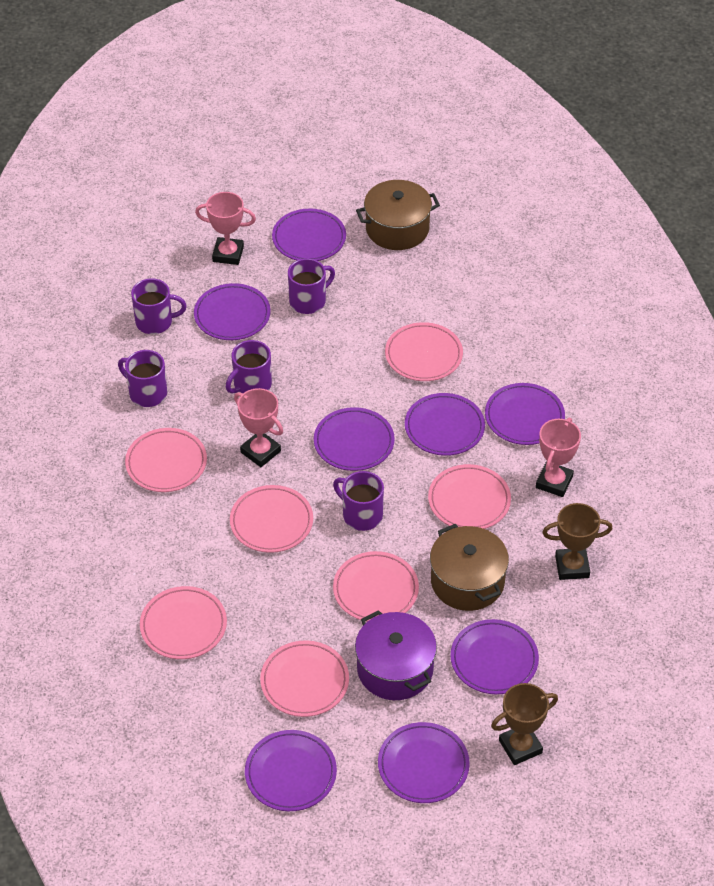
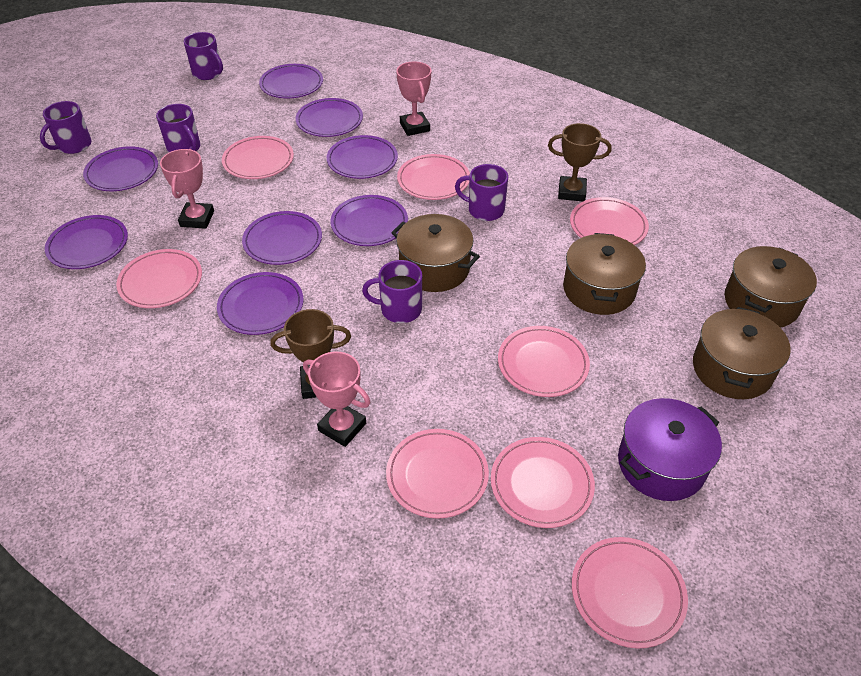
brown pot: 2 -> 4
pink plate: 7 -> 8

